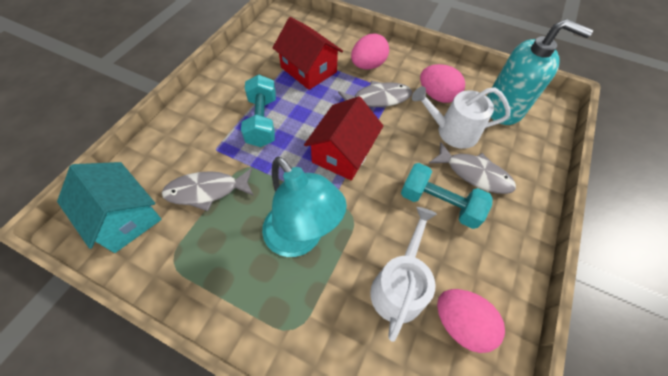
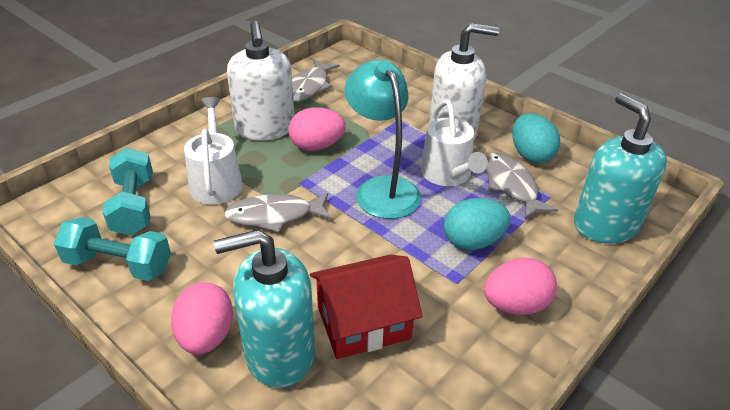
red house: 2 -> 1
turquoise egg: 0 -> 2
turquoise house: 1 -> 0
turquoise soap dispenser: 1 -> 2
white soap dispenser: 0 -> 2

